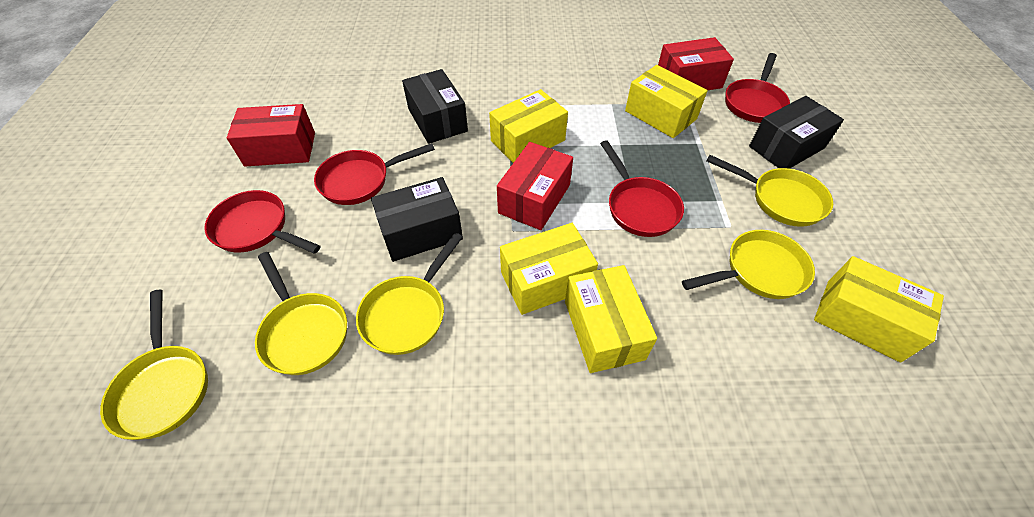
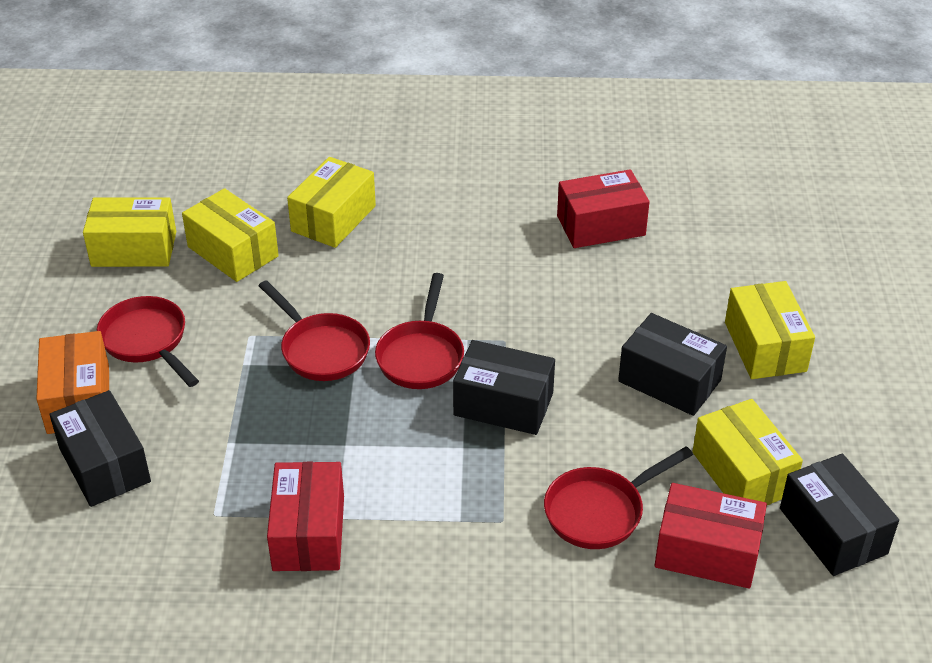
black box: 3 -> 4
orange box: 0 -> 1
yellow pan: 5 -> 0

